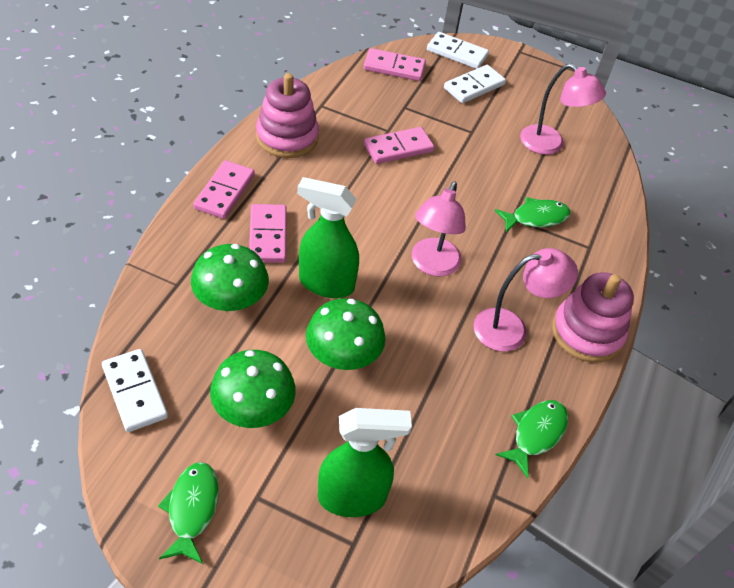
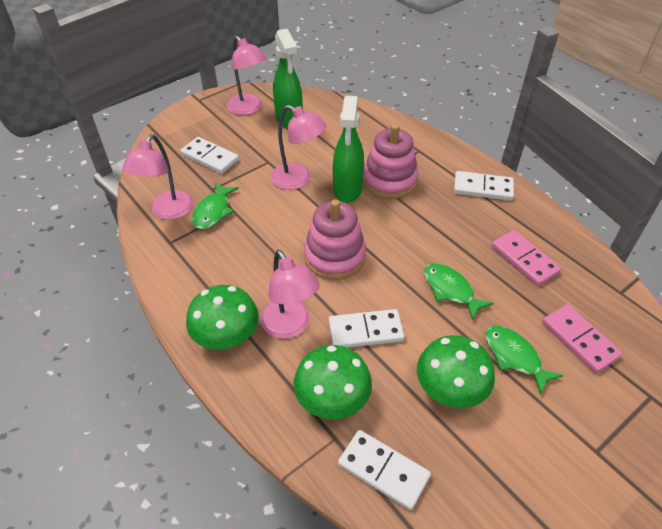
pink domino: 4 -> 2
pink lamp: 3 -> 4
white domino: 3 -> 4

